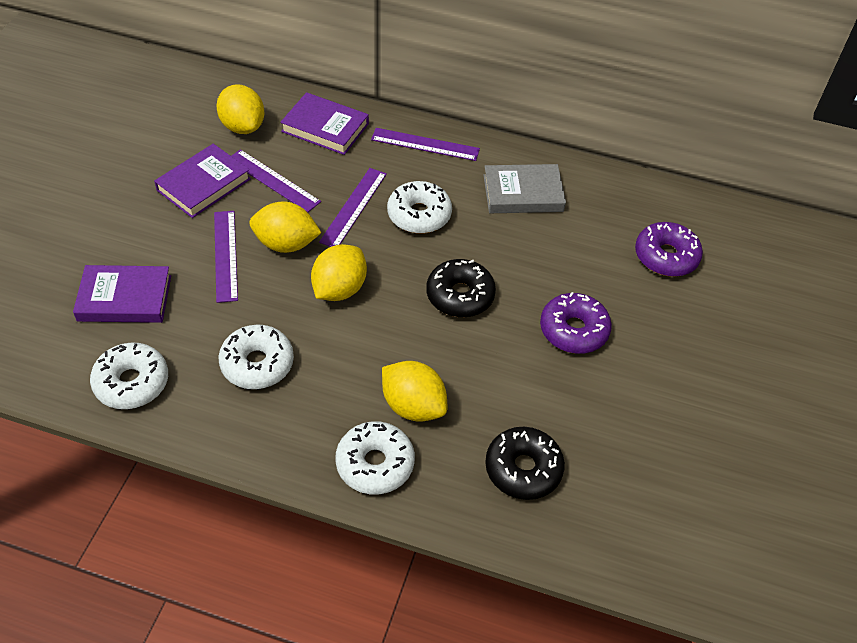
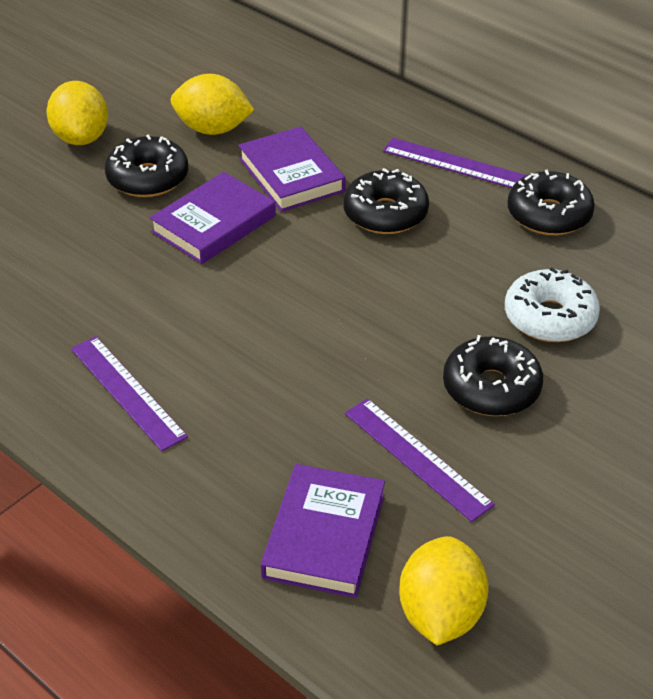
black donut: 2 -> 4
grey book: 1 -> 0
purple donut: 2 -> 0
purple ruler: 4 -> 3
white donut: 4 -> 1
yellow lemon: 4 -> 3

